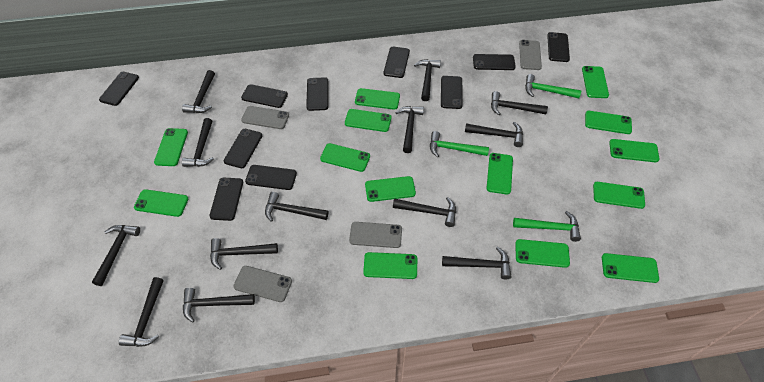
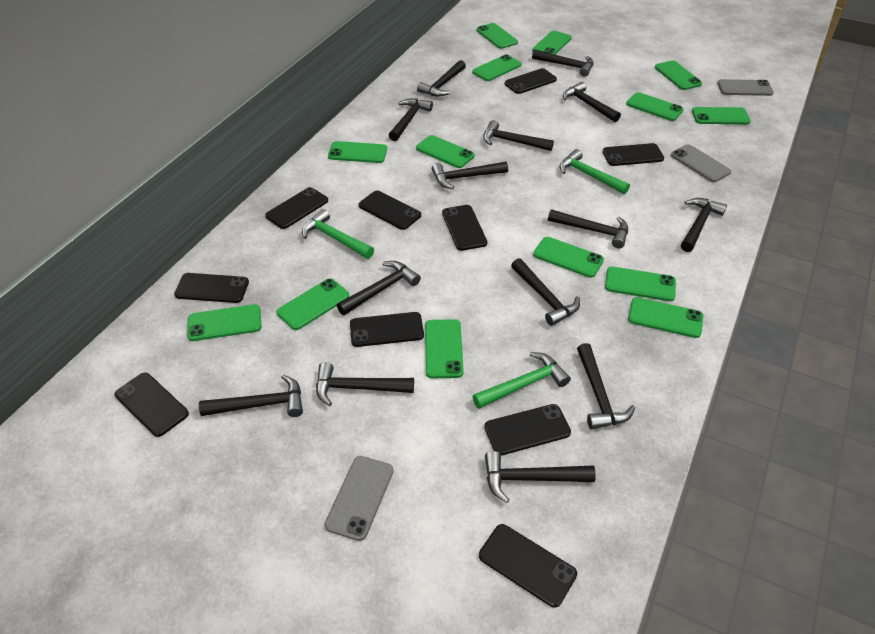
black hammer: 13 -> 14
grey phone: 4 -> 3

